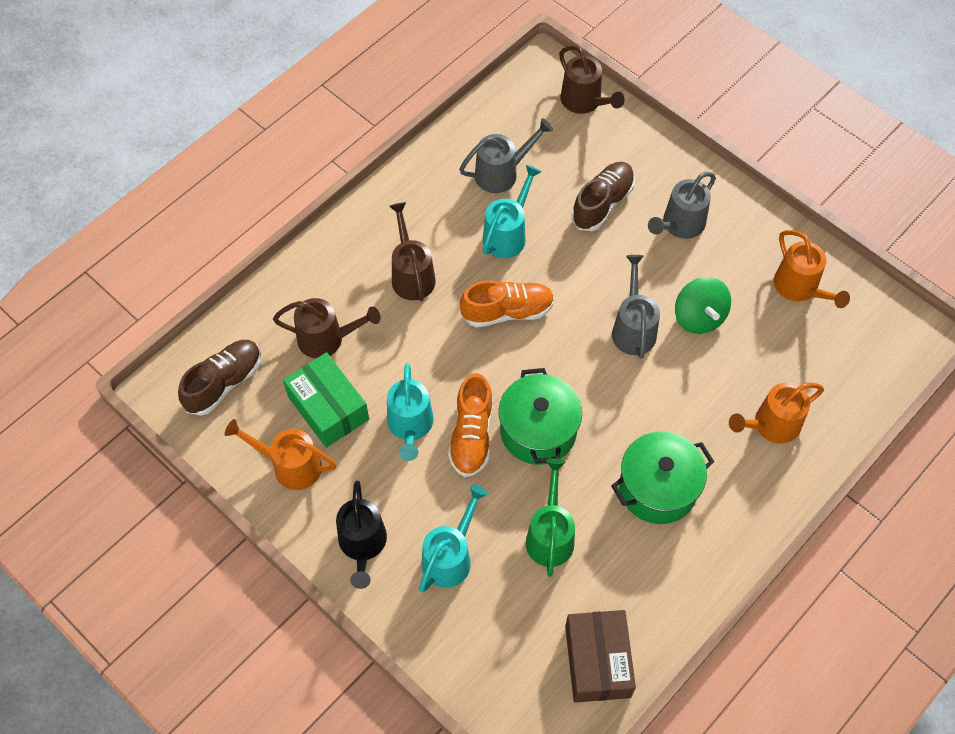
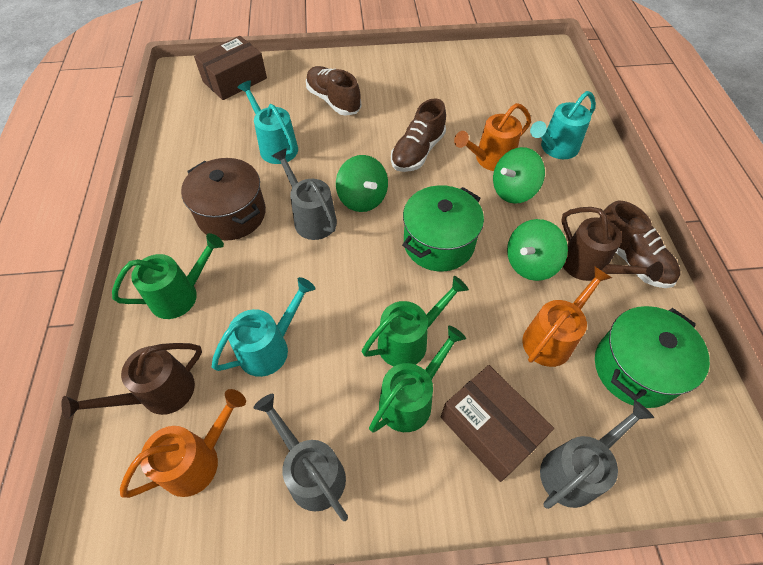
black watering can: 1 -> 0
brown box: 1 -> 2
brown pot: 0 -> 1
brown shoe: 2 -> 3
brown watering can: 3 -> 2
green box: 1 -> 0
green spinning top: 1 -> 3
green watering can: 1 -> 3
orange shoe: 2 -> 0

